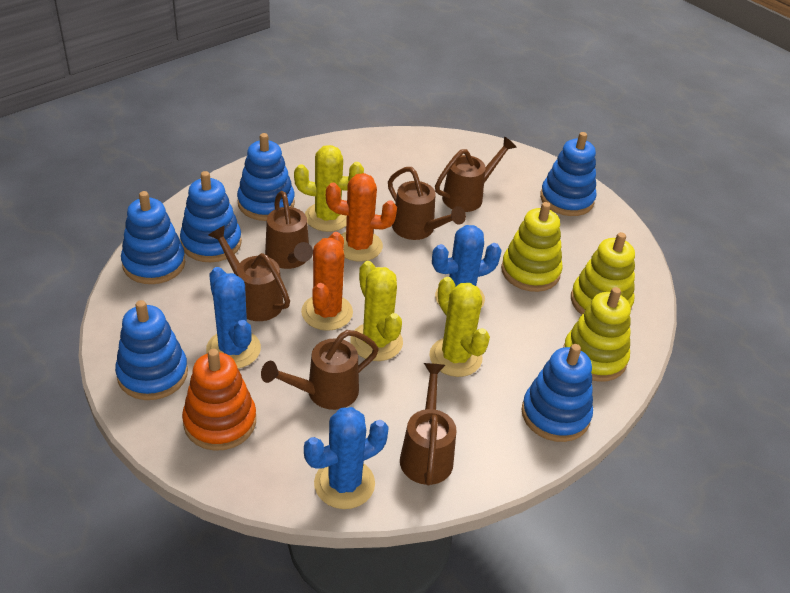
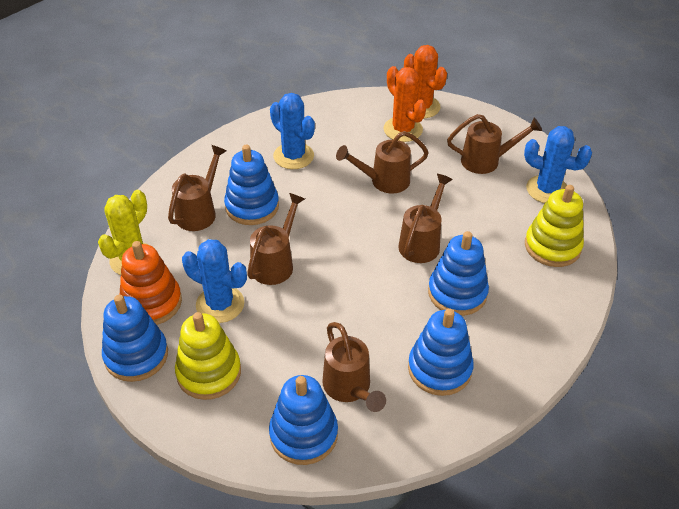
blue stacking toy: 6 -> 5
yellow cactus: 3 -> 1
yellow stacking toy: 3 -> 2

